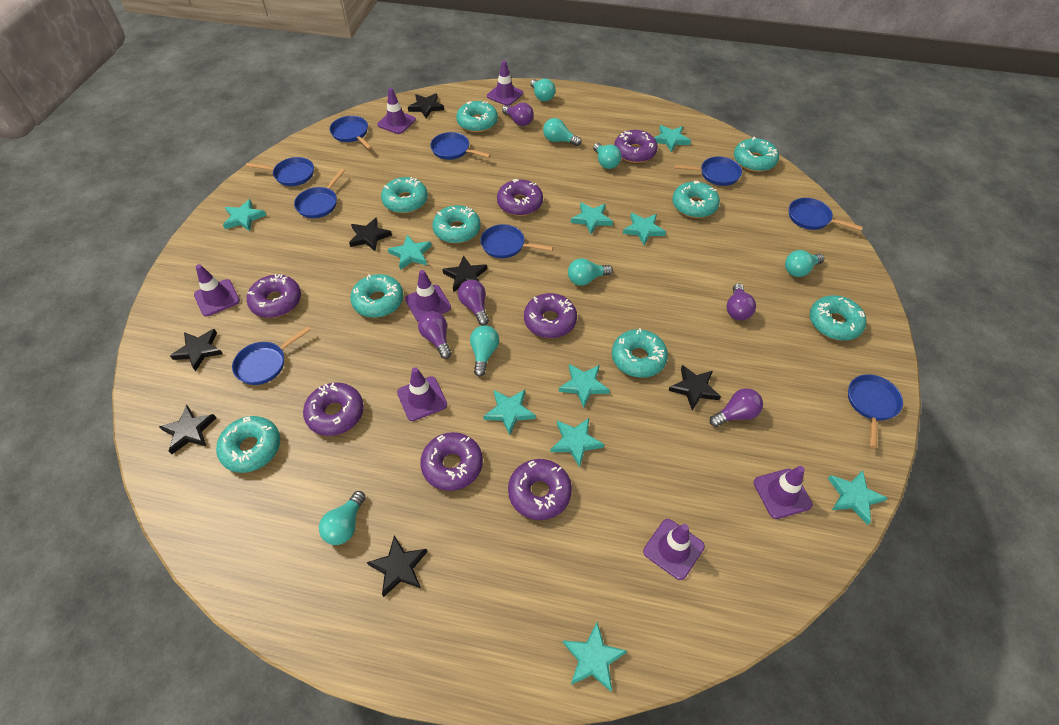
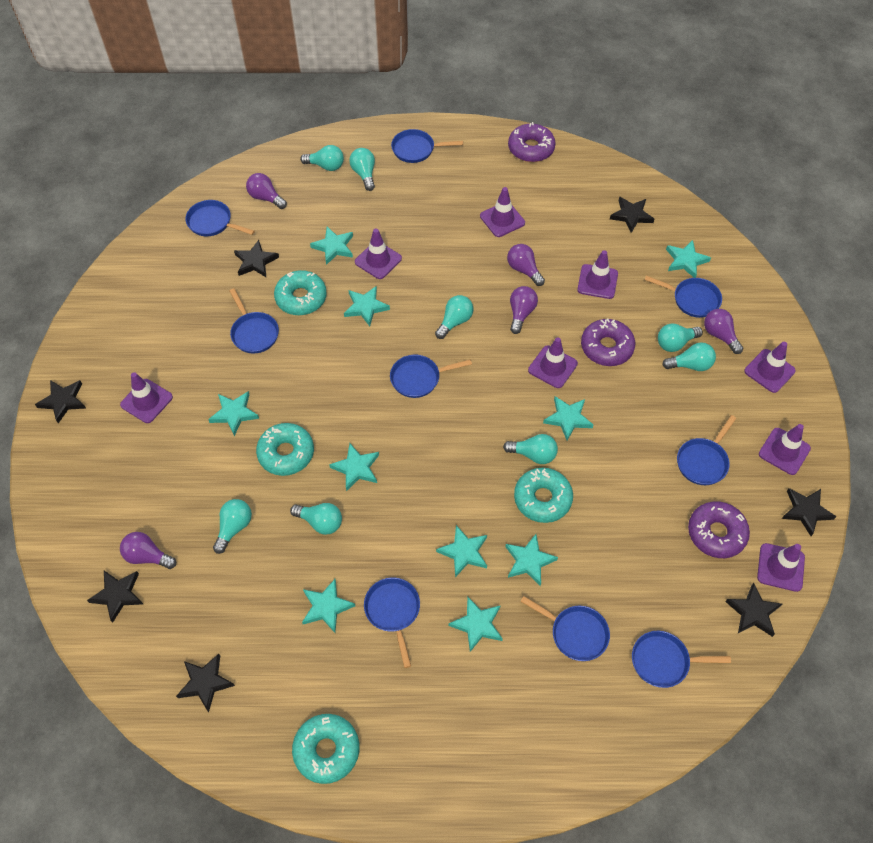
purple donut: 7 -> 3
purple traffic cone: 7 -> 8
turquoise donut: 9 -> 4
turquoise light bulb: 7 -> 8

